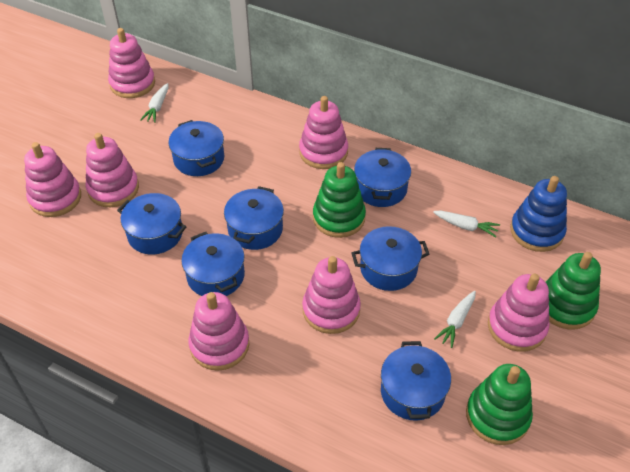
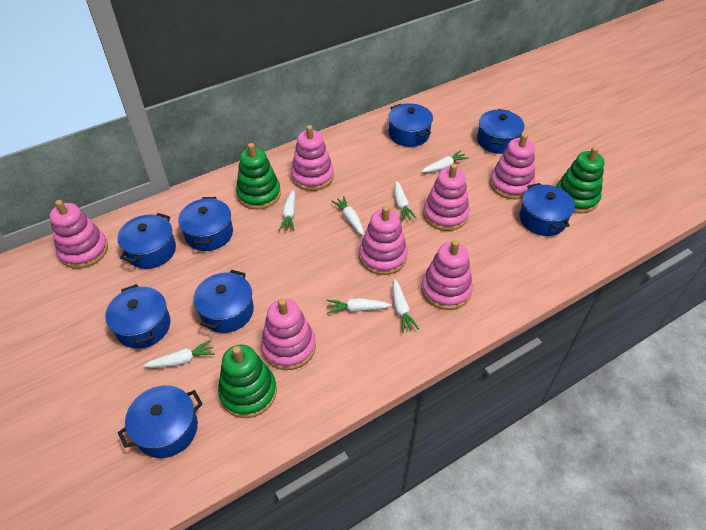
blue pot: 7 -> 8
blue stacking toy: 1 -> 0
white carrot: 3 -> 7

